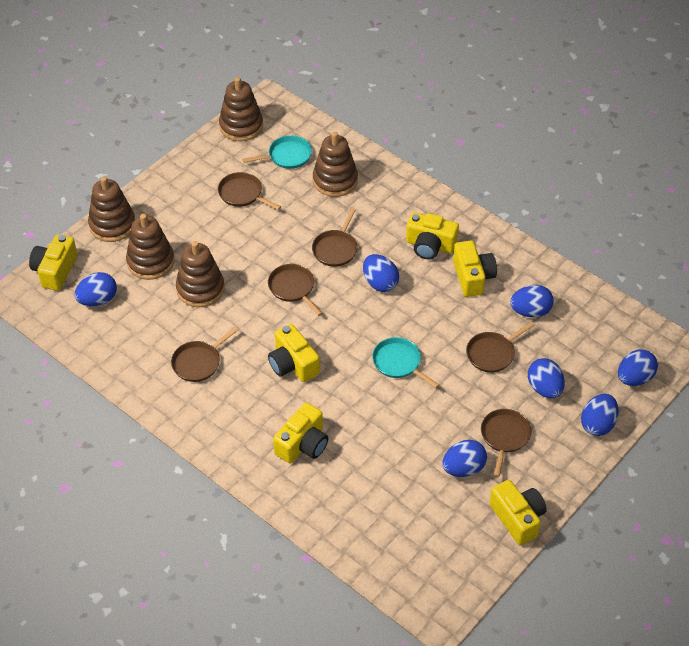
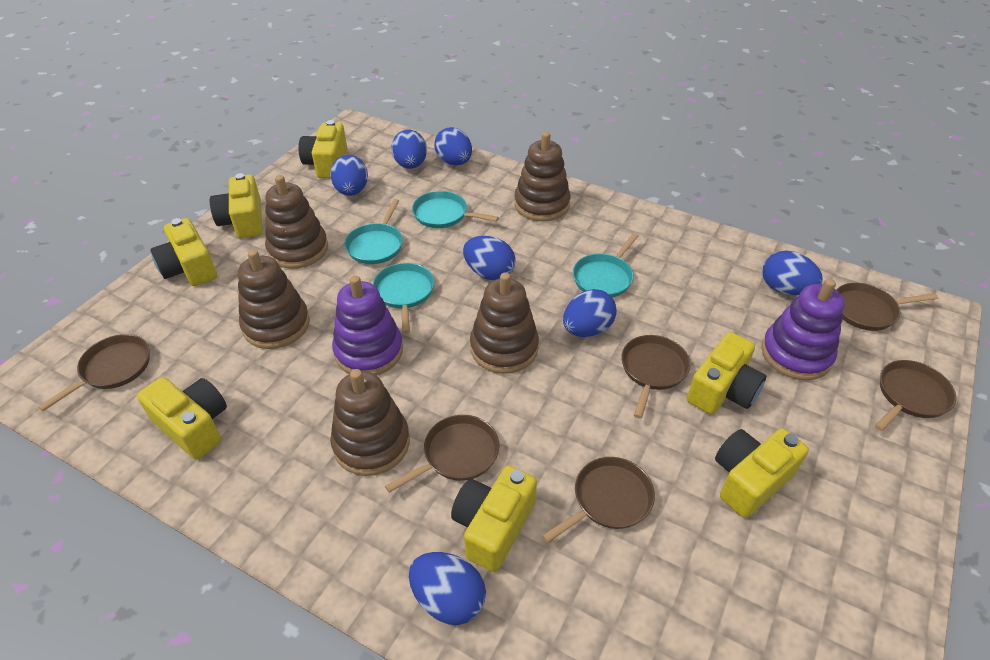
purple stacking toy: 0 -> 2
turquoise pan: 2 -> 4
yellow camera: 6 -> 7

